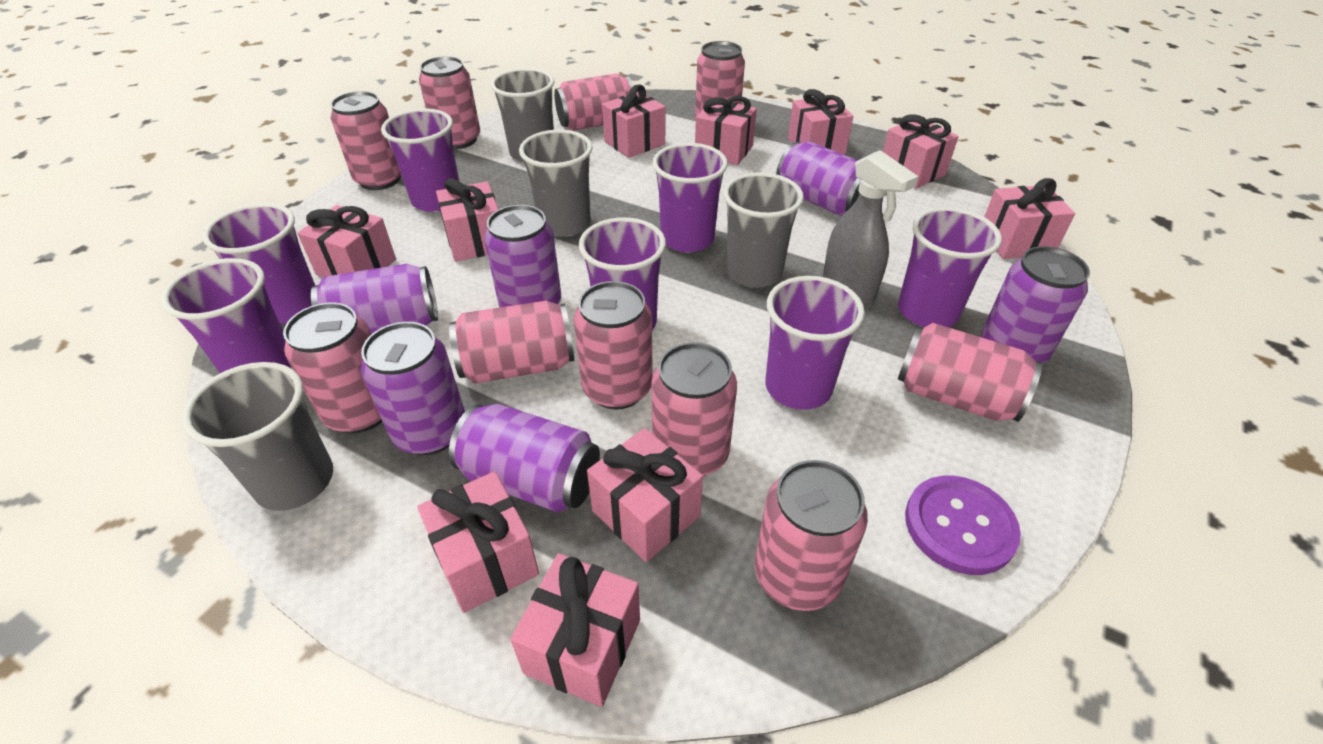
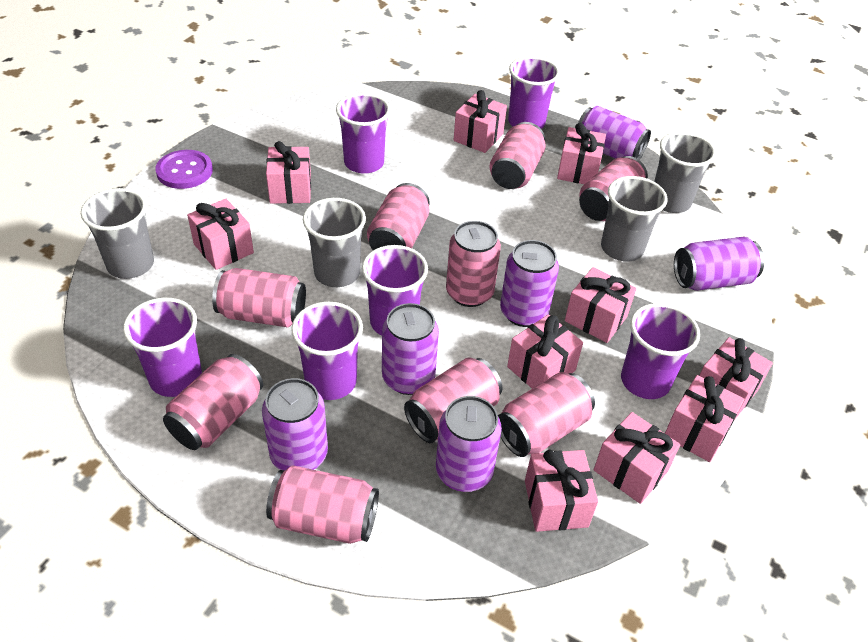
grey spray bottle: 1 -> 0
pink can: 10 -> 9
purple cup: 7 -> 6

